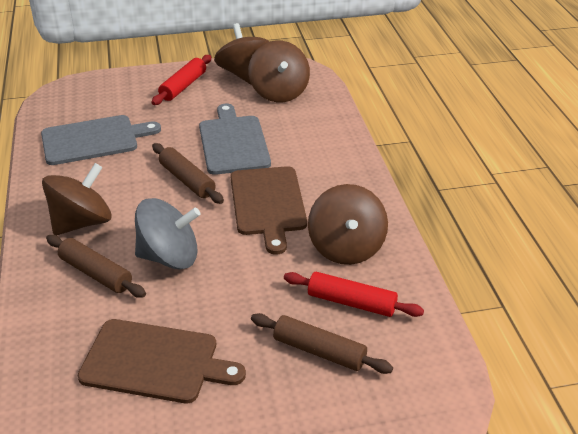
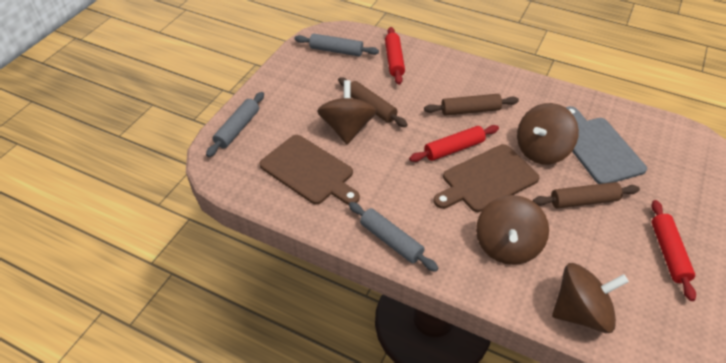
grey cutting board: 2 -> 1
grey rolling pin: 0 -> 3
grey spinning top: 1 -> 0
red rolling pin: 2 -> 3

